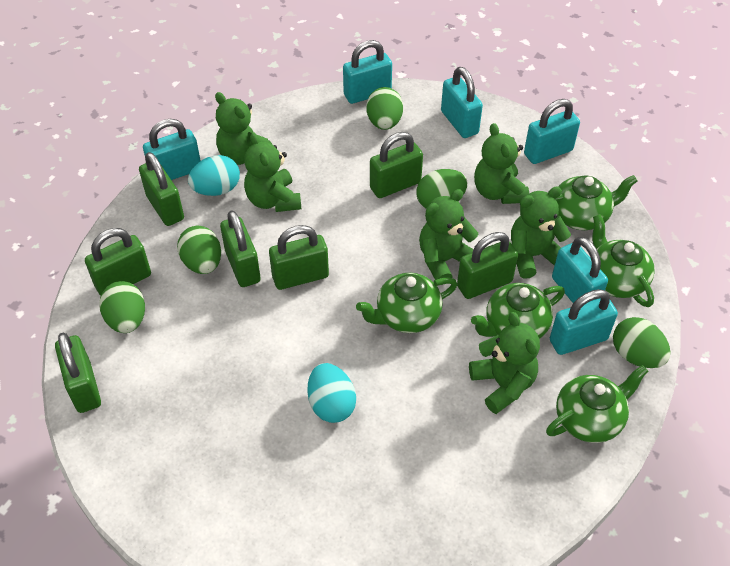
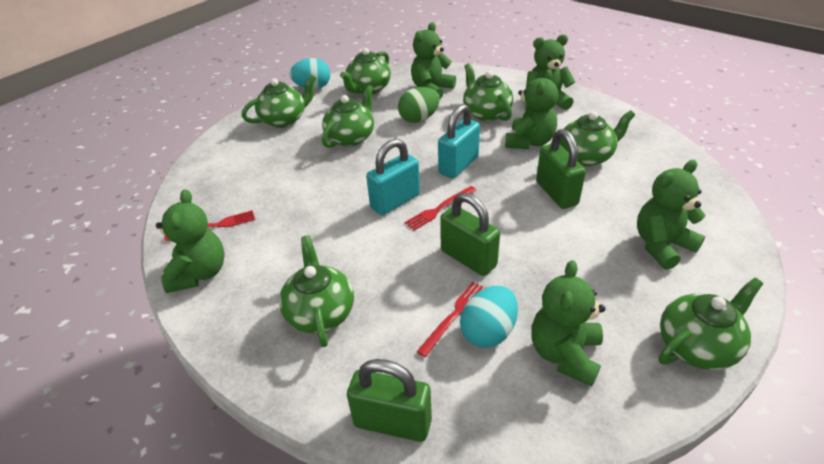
green egg: 5 -> 1
green padlock: 7 -> 3
green teapot: 5 -> 7
red fork: 0 -> 3
turquoise padlock: 6 -> 2

